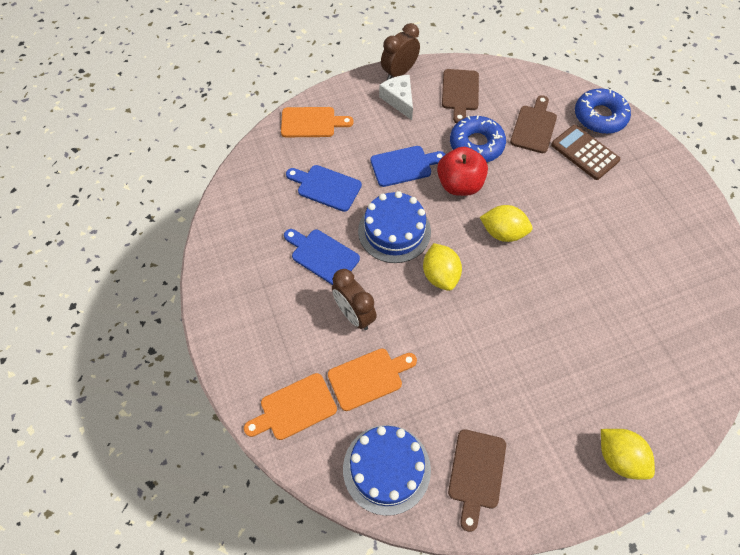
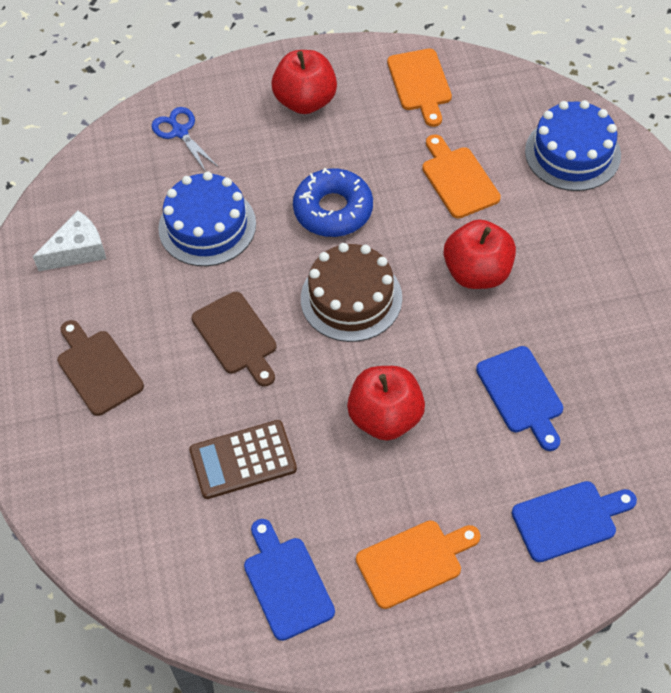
blue donut: 2 -> 1
blue scissors: 0 -> 1
brown cake: 0 -> 1
brown clock: 2 -> 0
brown cutting board: 3 -> 2
red apple: 1 -> 3
yellow lemon: 3 -> 0

